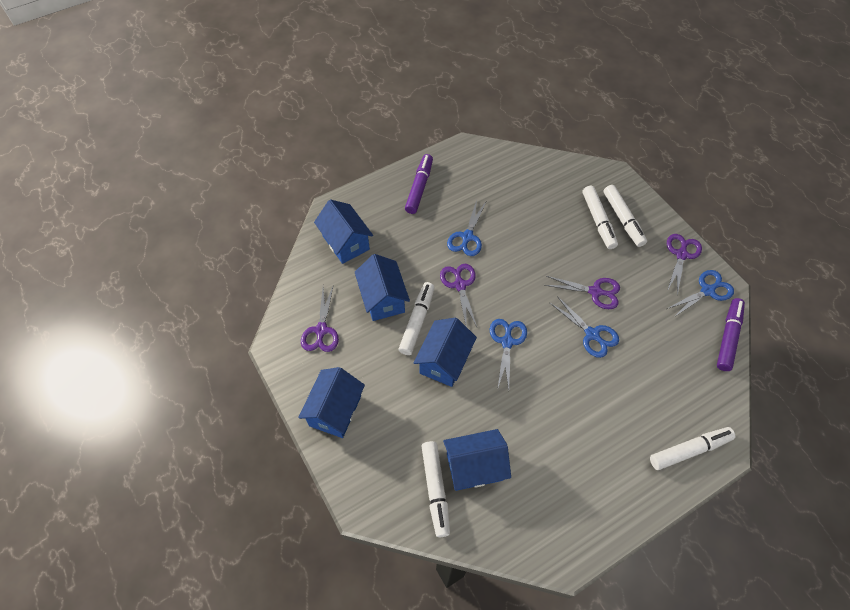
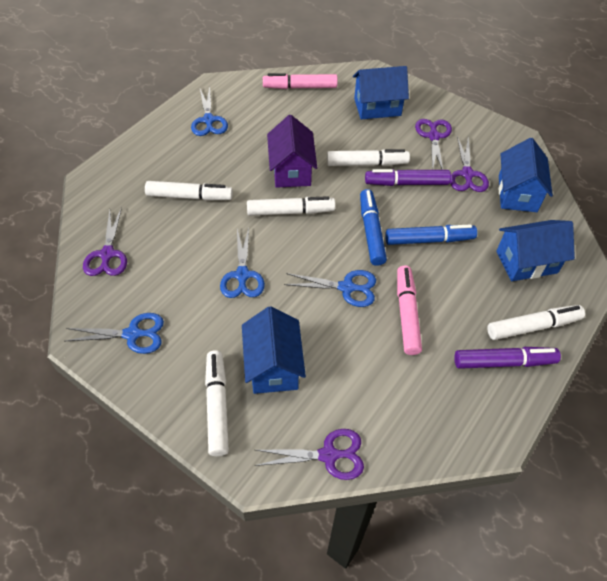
blue house: 5 -> 4
blue marker: 0 -> 2
pink marker: 0 -> 2
purple house: 0 -> 1

